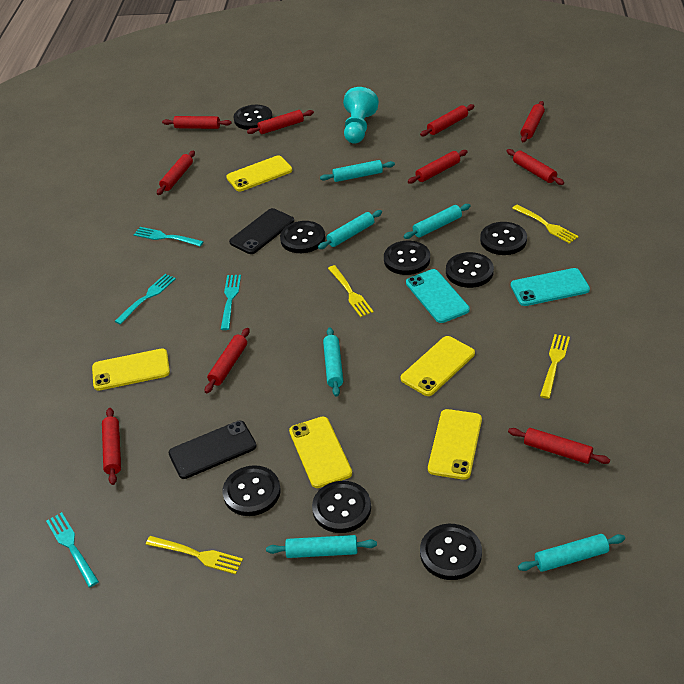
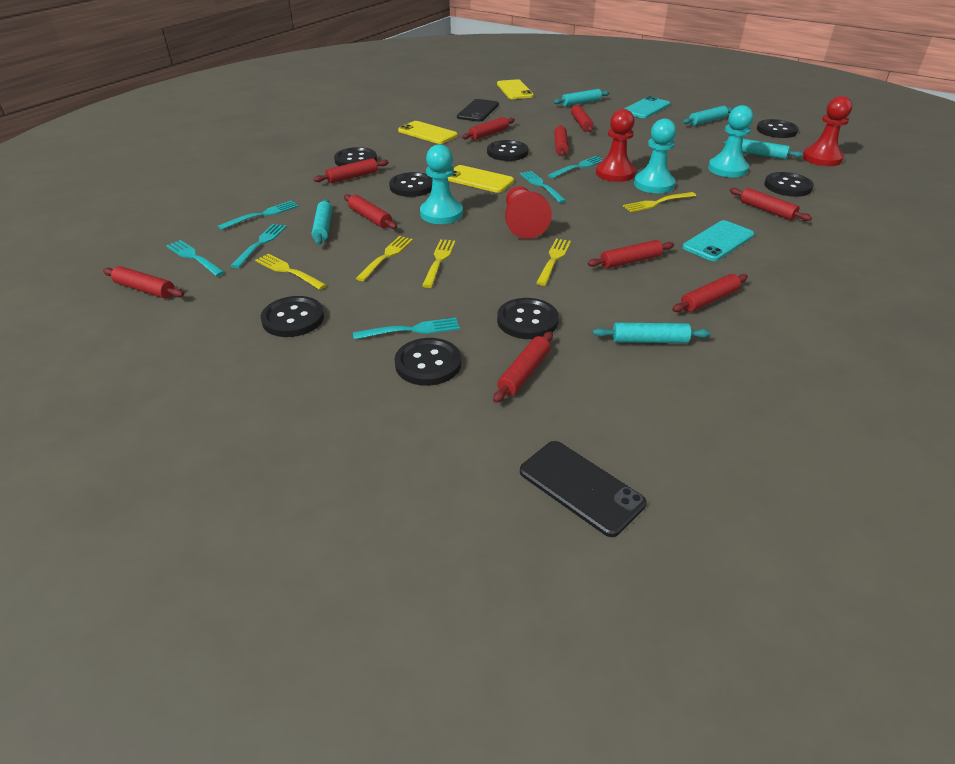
red pawn: 0 -> 3
turquoise fork: 4 -> 6
turquoise pawn: 1 -> 3
turquoise rolling pin: 6 -> 5
yellow fork: 4 -> 5
yellow phone: 5 -> 3

